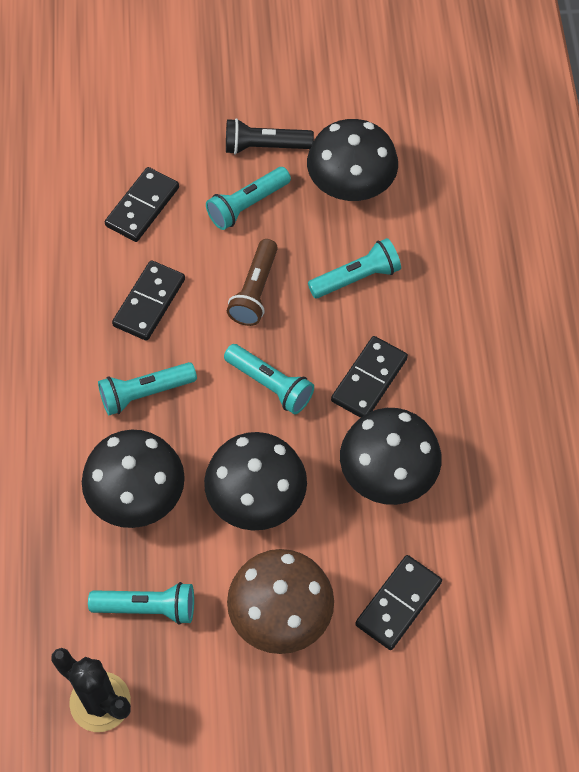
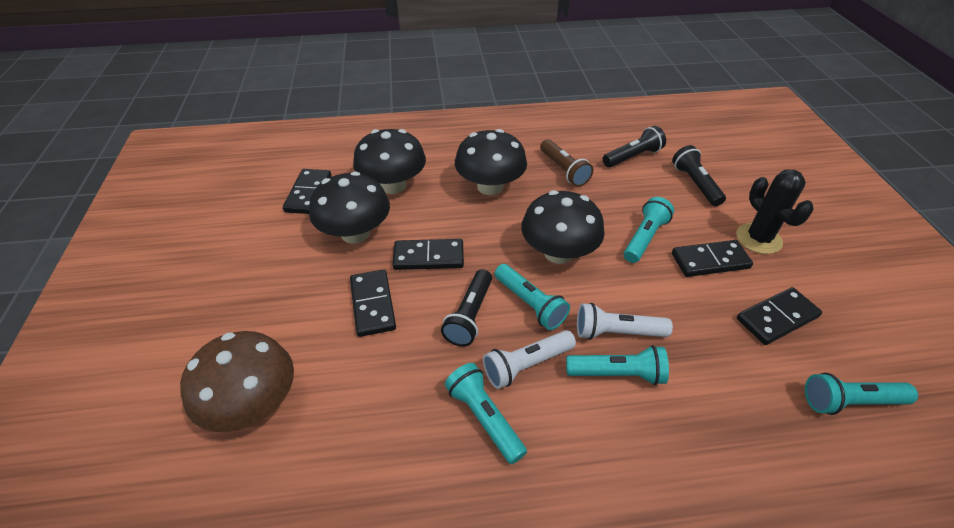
black domino: 4 -> 5
black flashlight: 1 -> 3
white flashlight: 0 -> 2

